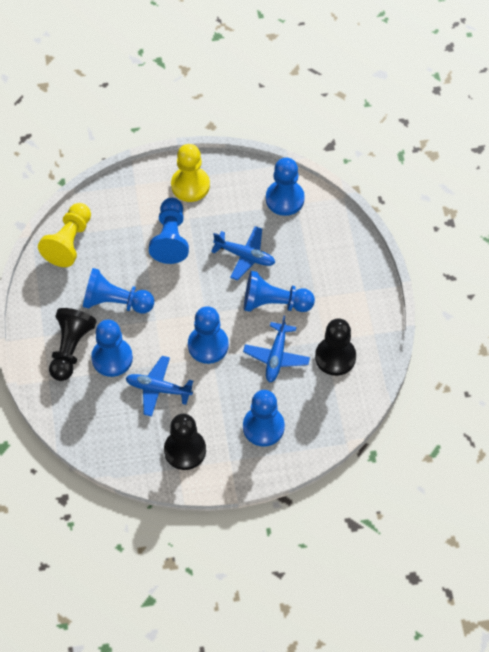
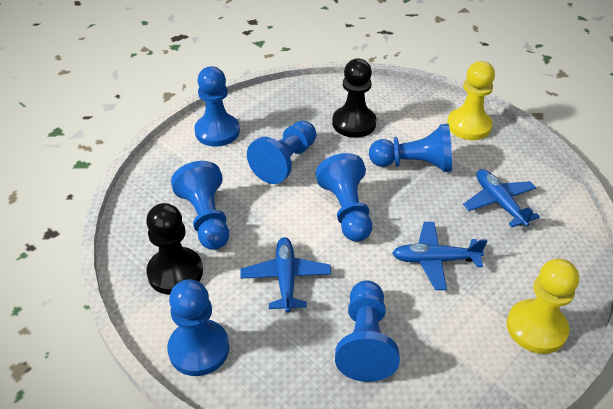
black pawn: 3 -> 2

